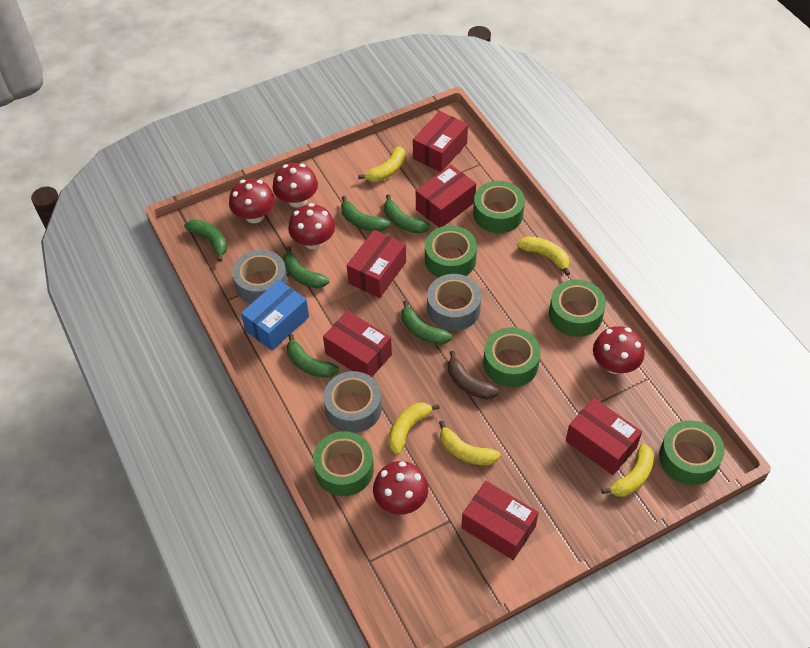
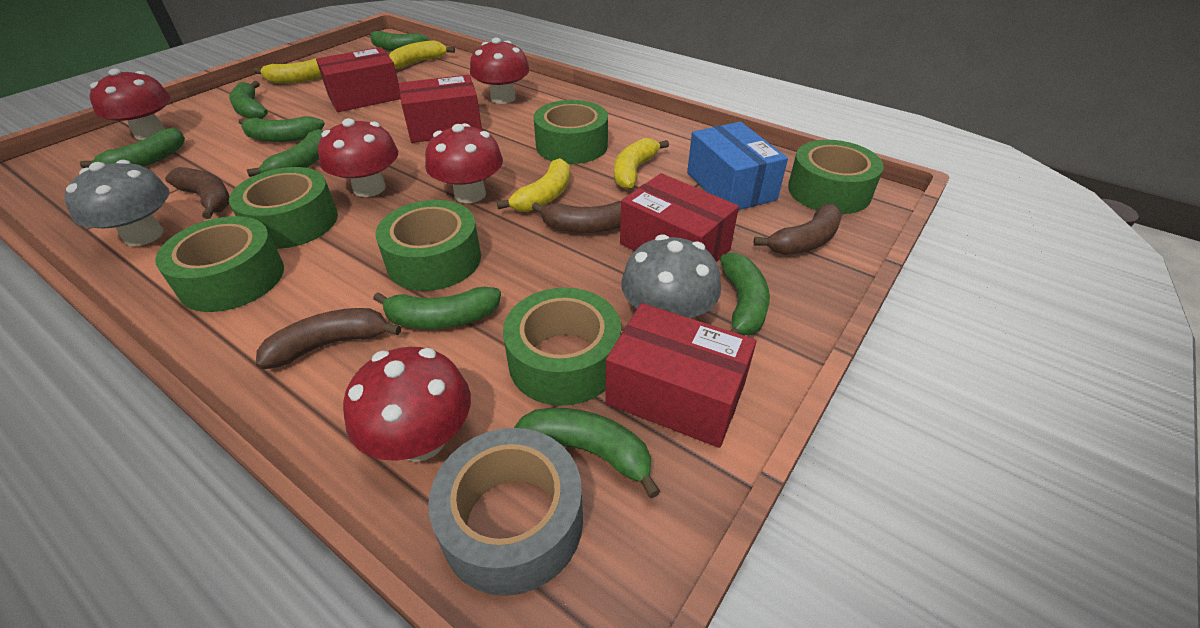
brown banana: 1 -> 4
green banana: 6 -> 8
grey mushroom: 0 -> 2
grey tape: 3 -> 1
red box: 6 -> 4
yellow banana: 5 -> 4

